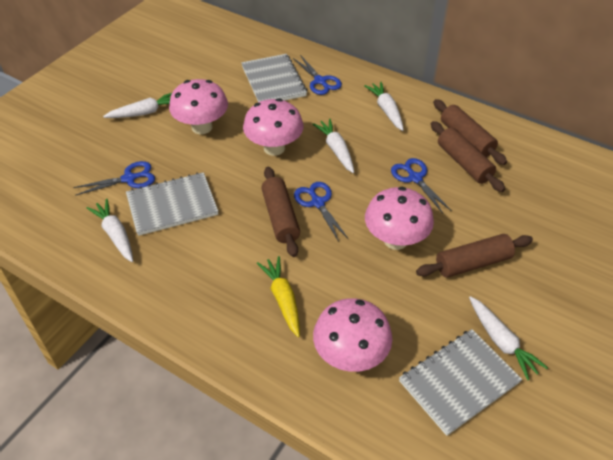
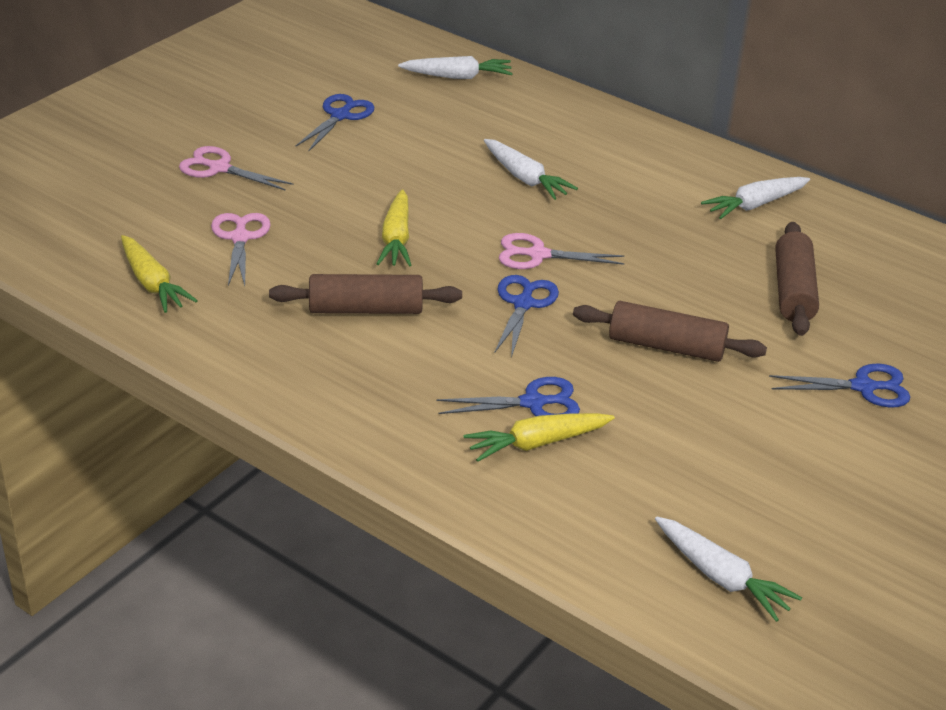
brown rolling pin: 4 -> 3
grey notebook: 3 -> 0
pink mushroom: 4 -> 0
pink scissors: 0 -> 3
white carrot: 5 -> 4
yellow carrot: 1 -> 3

